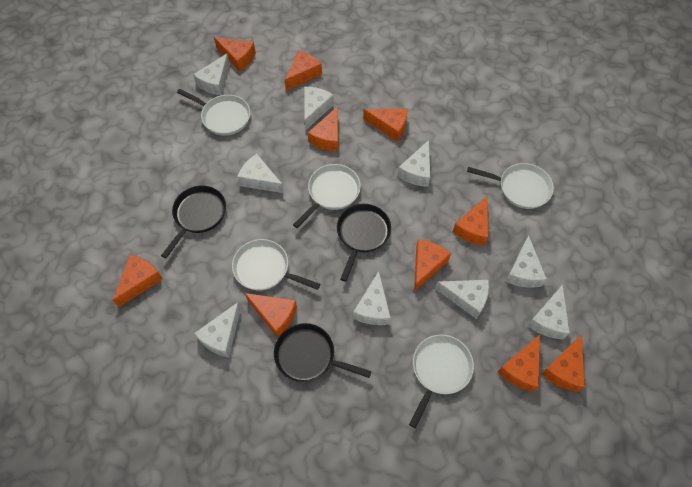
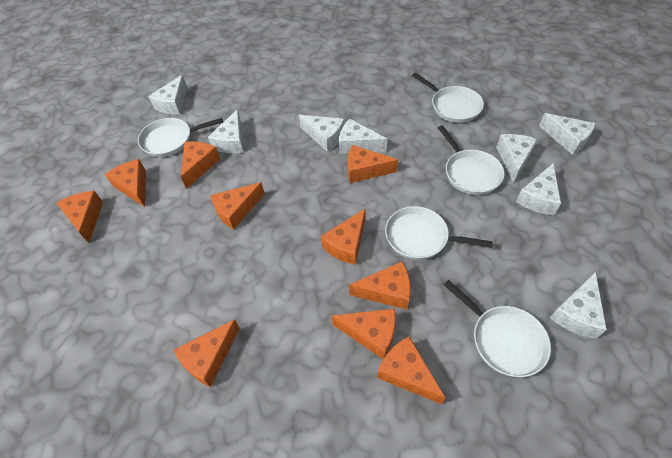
black pan: 3 -> 0
white cheese: 9 -> 8

